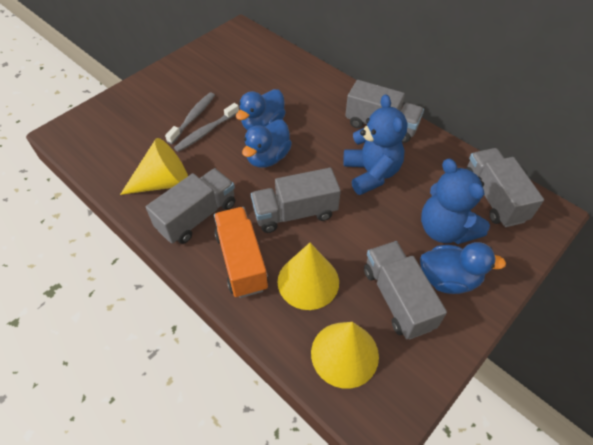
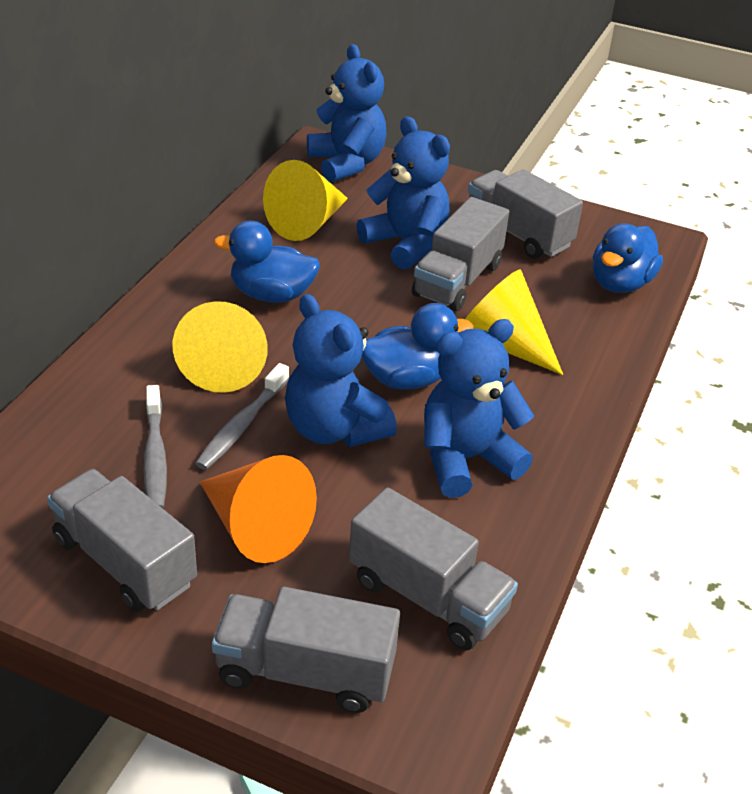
blue teddy bear: 2 -> 4
orange cone: 0 -> 1
orange truck: 1 -> 0

